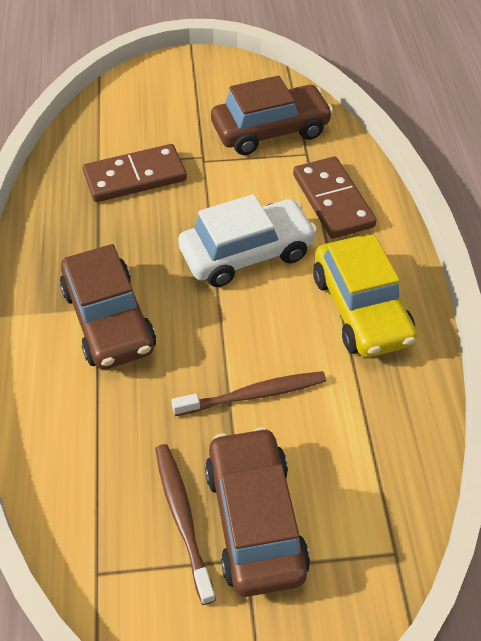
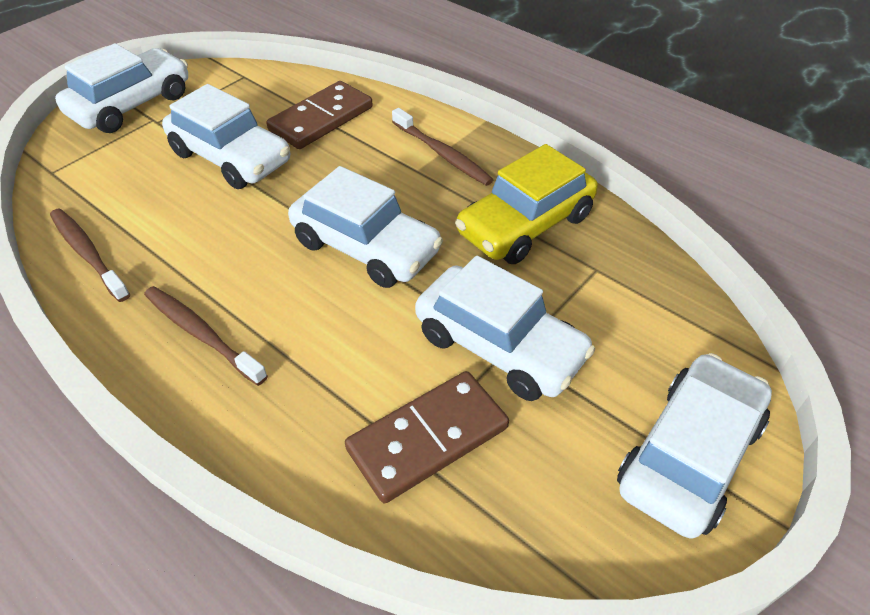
brown car: 3 -> 0
brown toothbrush: 2 -> 3
white car: 1 -> 5

